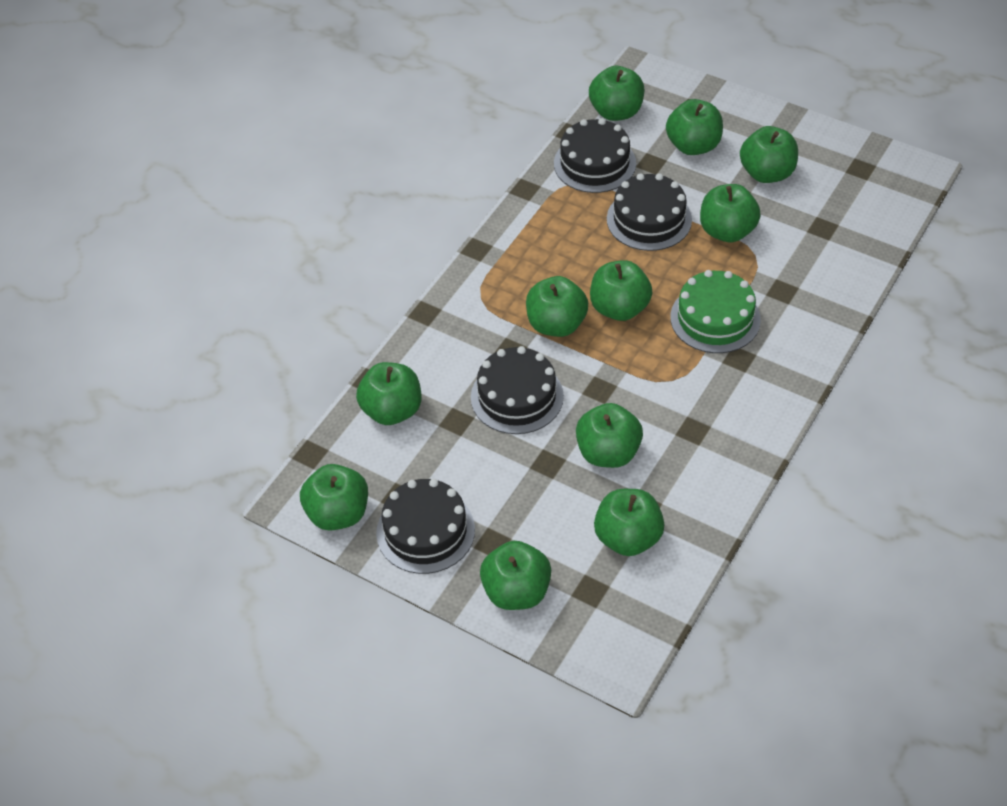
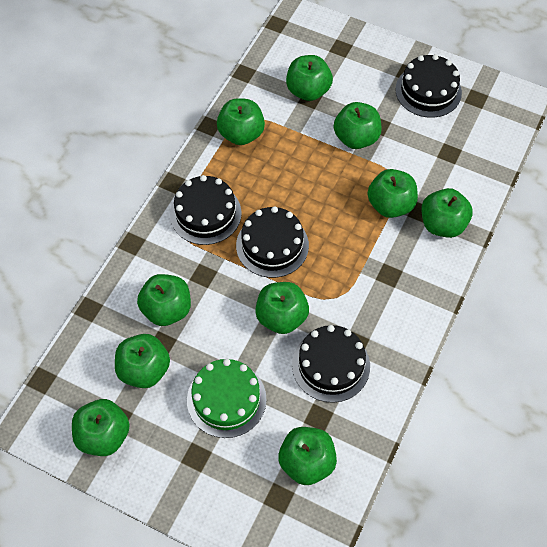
green apple: 11 -> 10

